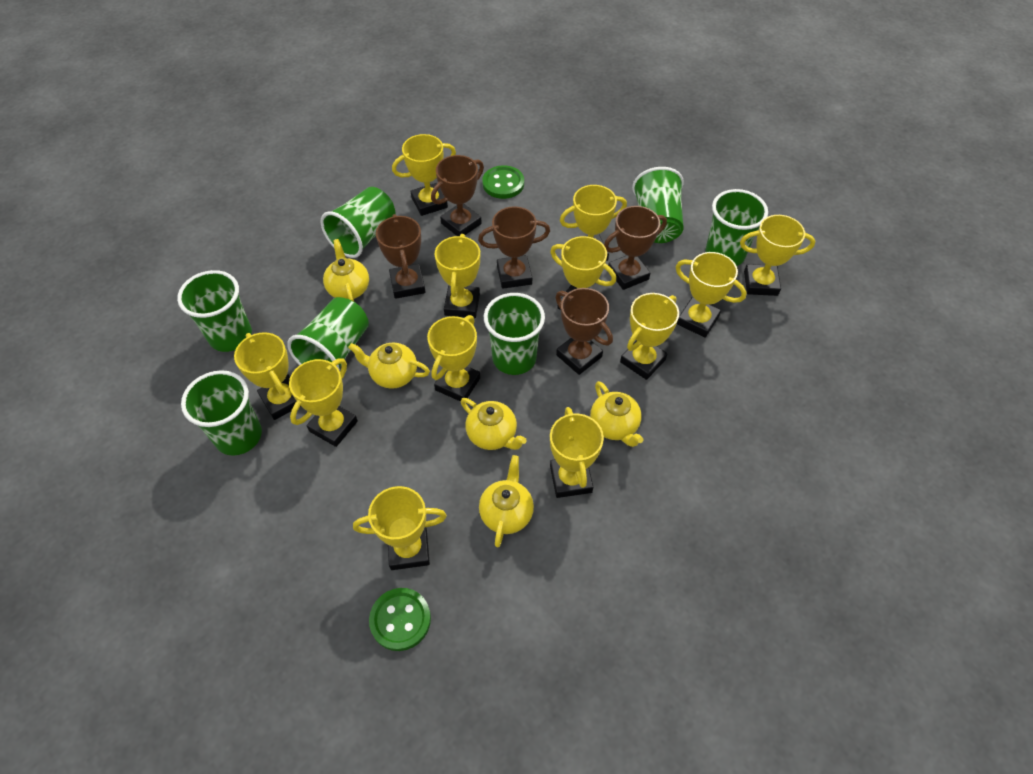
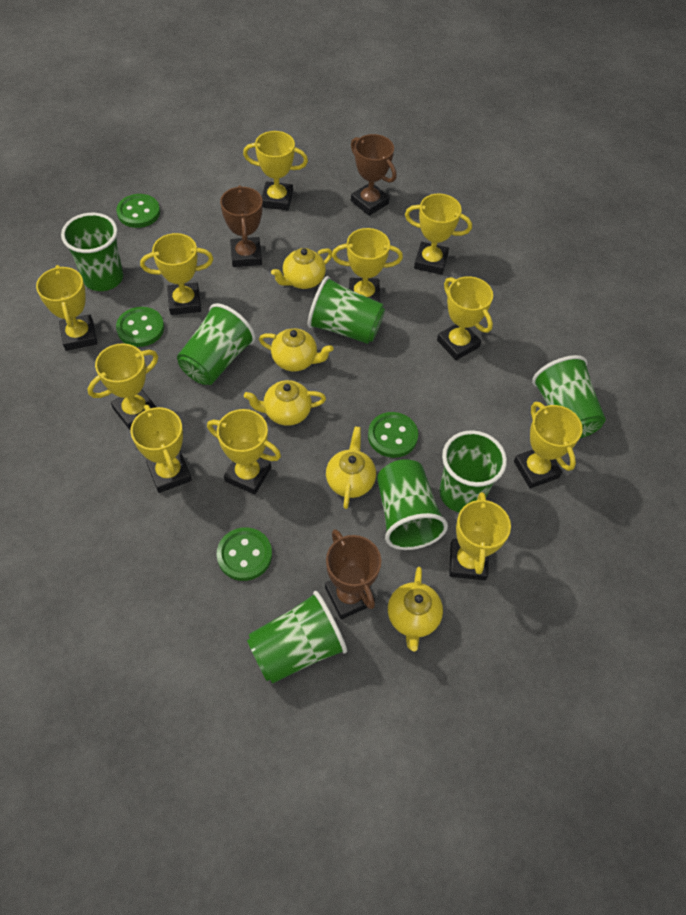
brown trophy: 5 -> 3
green button: 2 -> 4
yellow trophy: 12 -> 11

